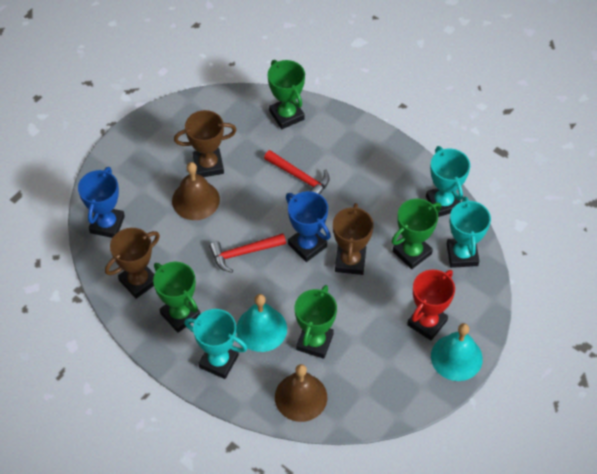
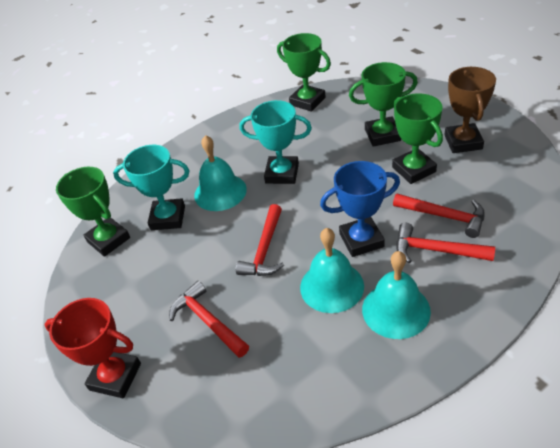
blue trophy: 2 -> 1
brown bell: 2 -> 0
brown trophy: 3 -> 1
red hammer: 2 -> 4
turquoise bell: 2 -> 3
turquoise trophy: 3 -> 2

